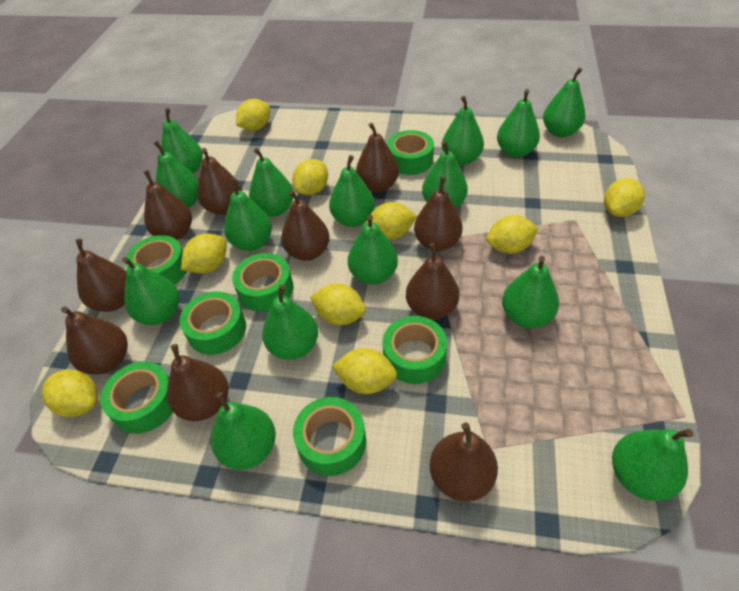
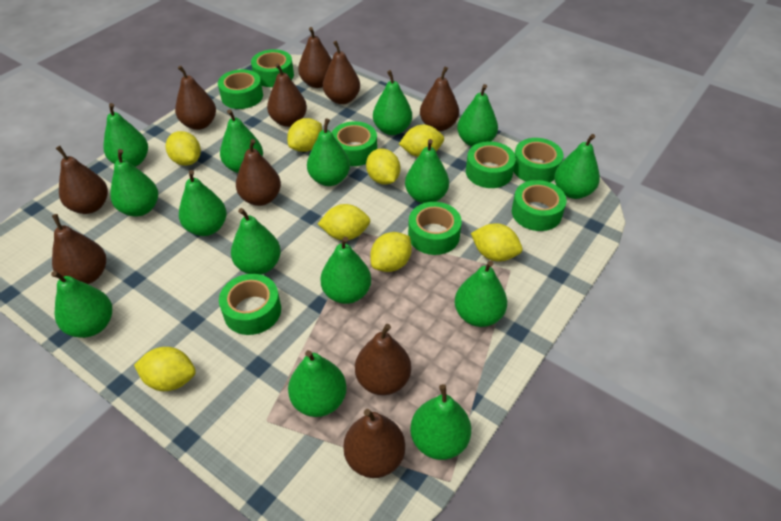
green tape: 7 -> 8
yellow lemon: 9 -> 8

